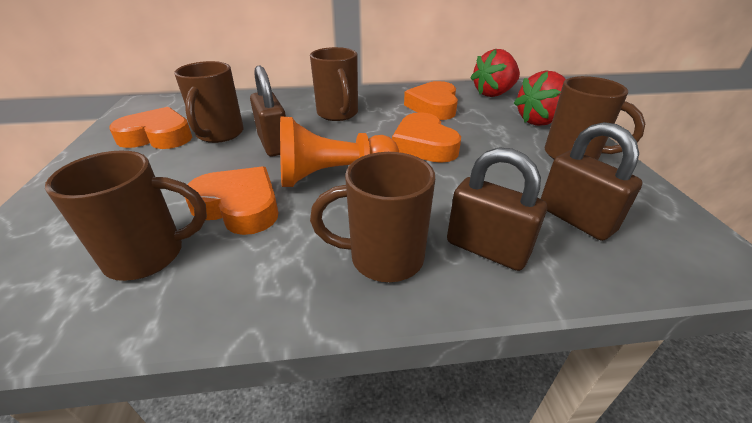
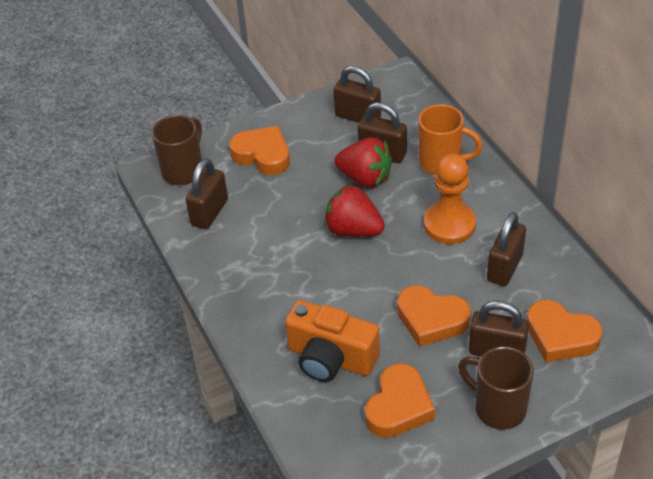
brown mug: 5 -> 2
brown padlock: 3 -> 5
orange camera: 0 -> 1
orange mug: 0 -> 1

